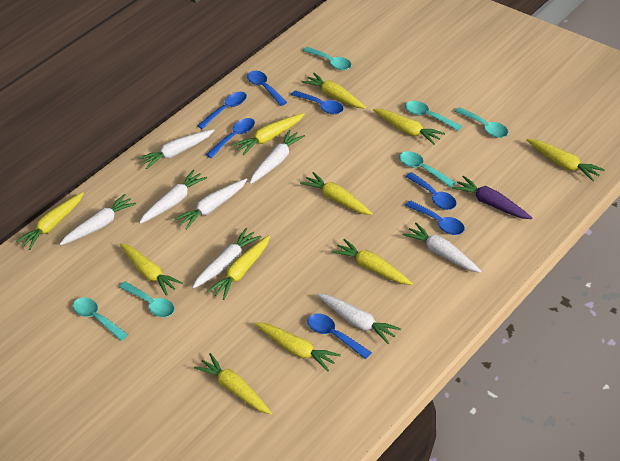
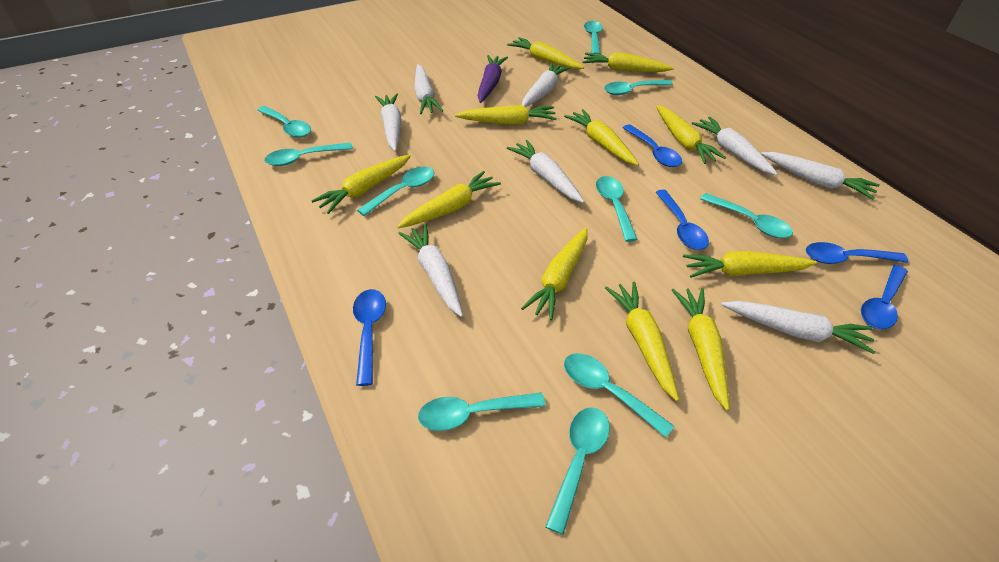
blue spoon: 7 -> 5
turquoise spoon: 6 -> 10

